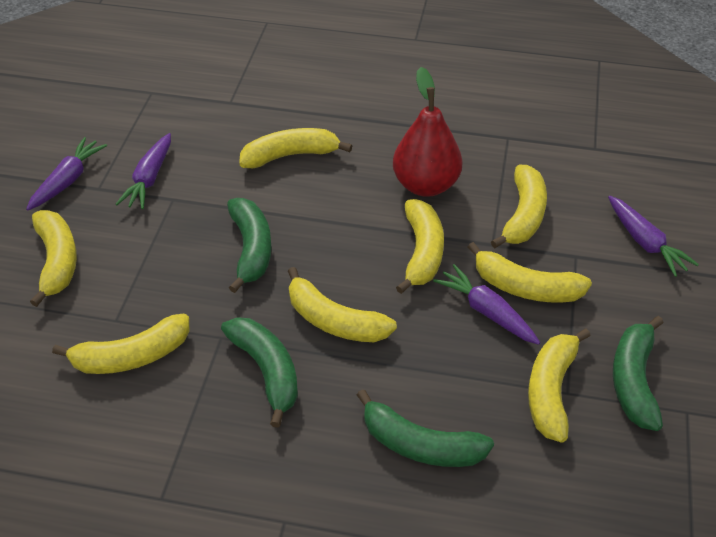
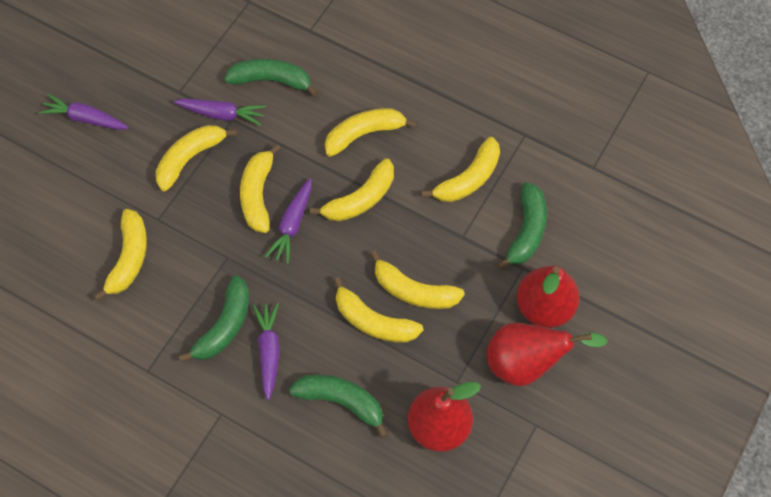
red pear: 1 -> 3

